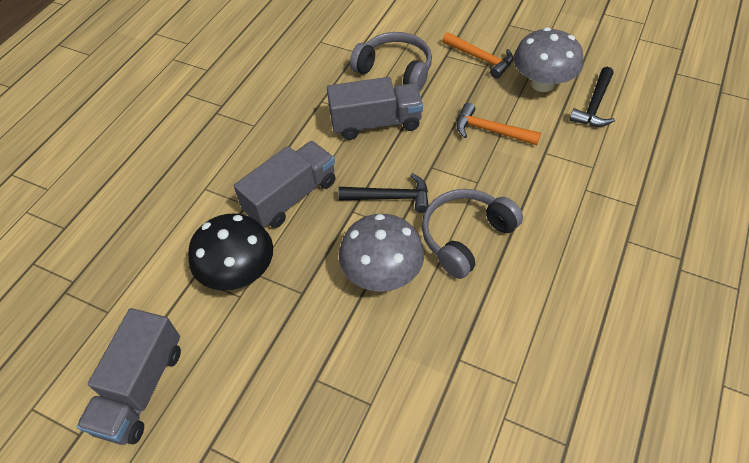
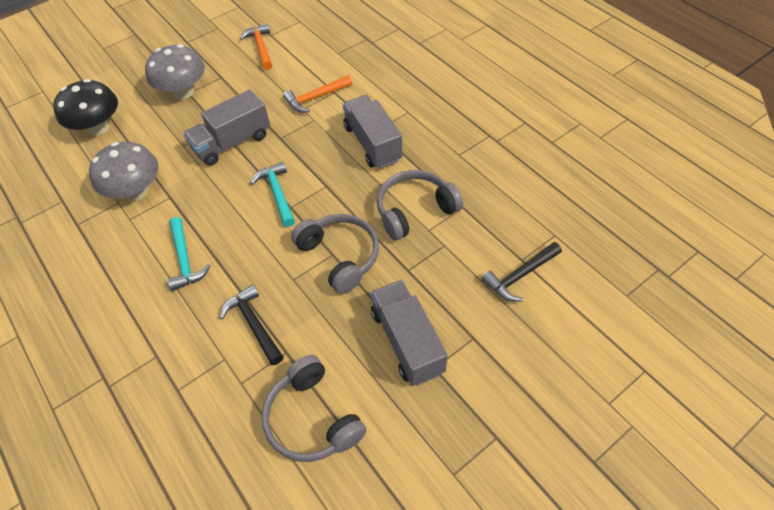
grey headphones: 2 -> 3
turquoise hammer: 0 -> 2

